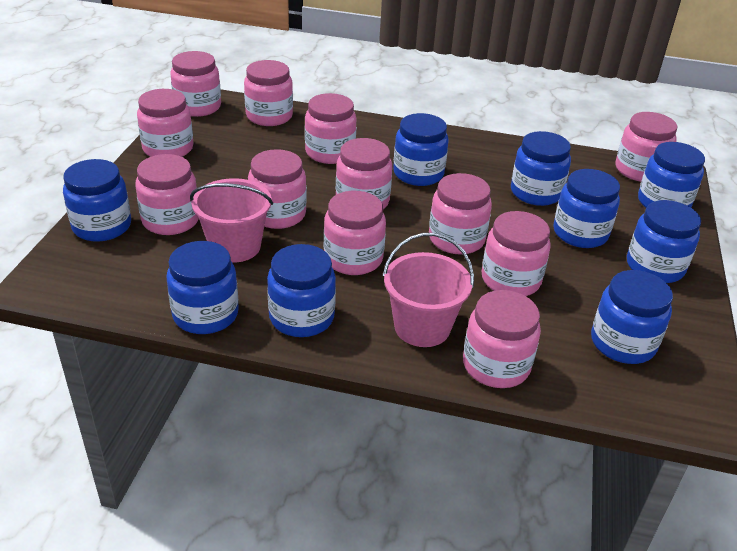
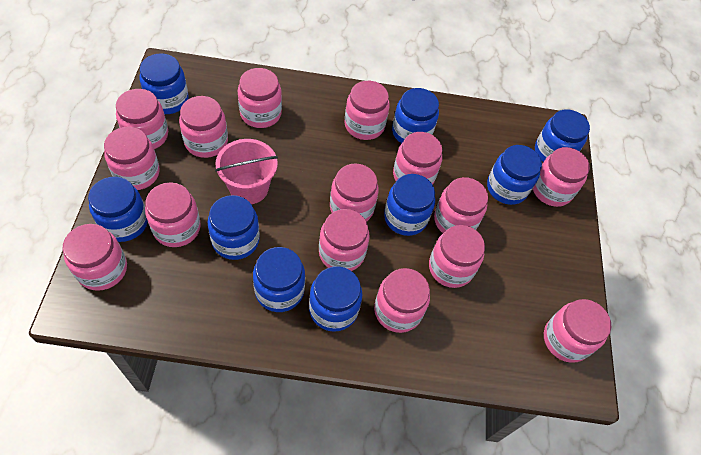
pink bucket: 2 -> 1
pink jar: 12 -> 15

